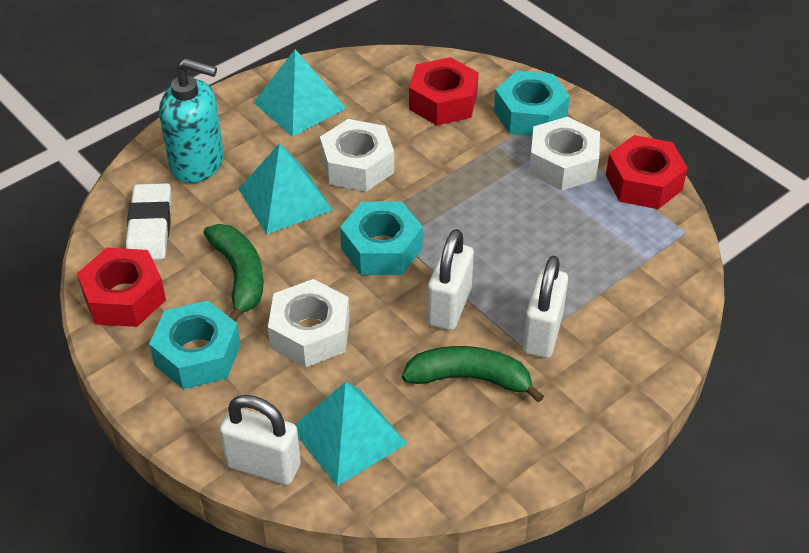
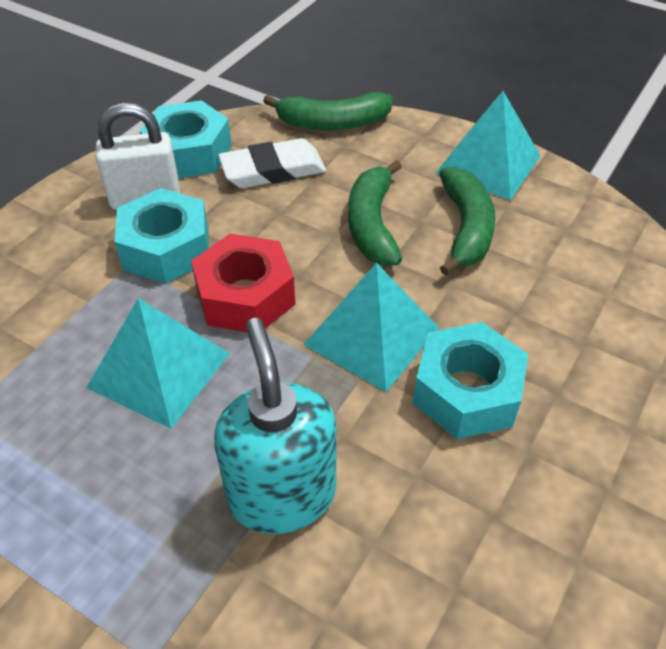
green banana: 2 -> 3
red nut: 3 -> 1
white nut: 3 -> 0
white padlock: 3 -> 1

